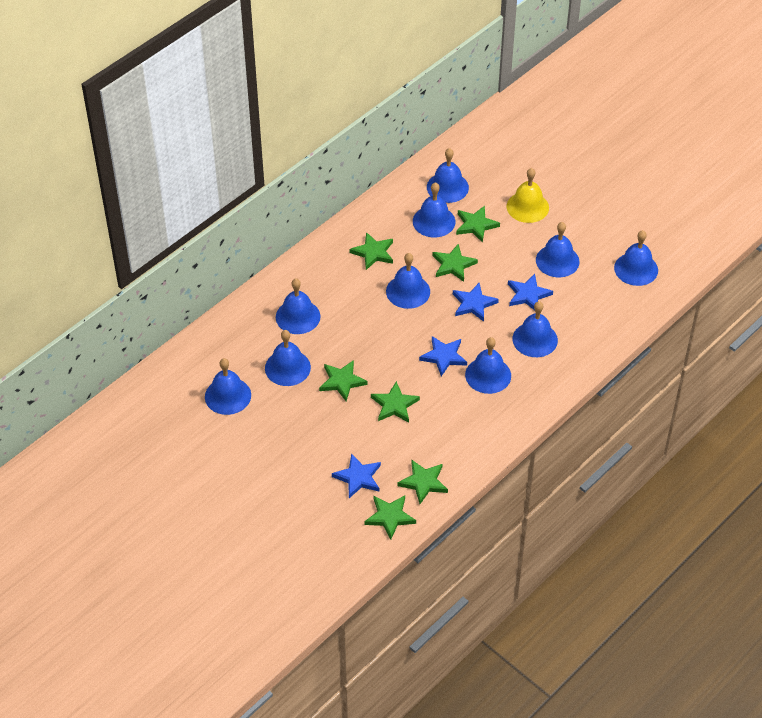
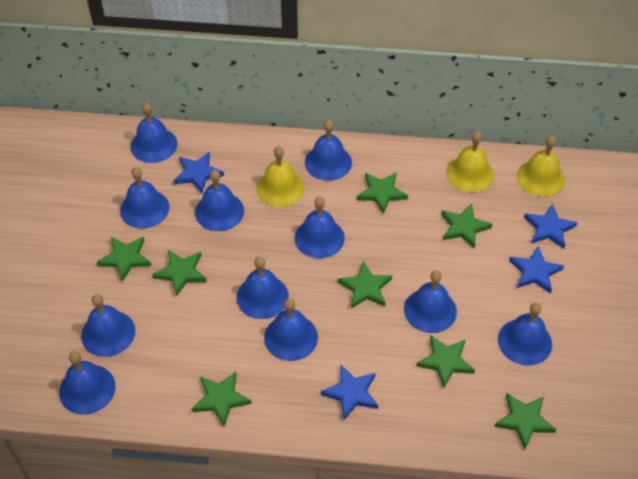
blue bell: 10 -> 11
green star: 7 -> 8
yellow bell: 1 -> 3

